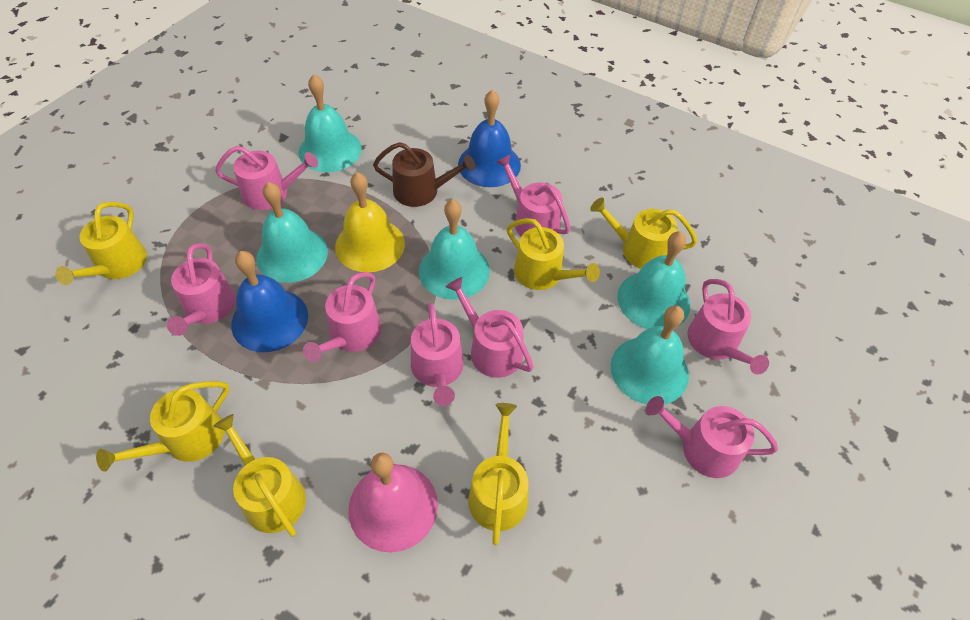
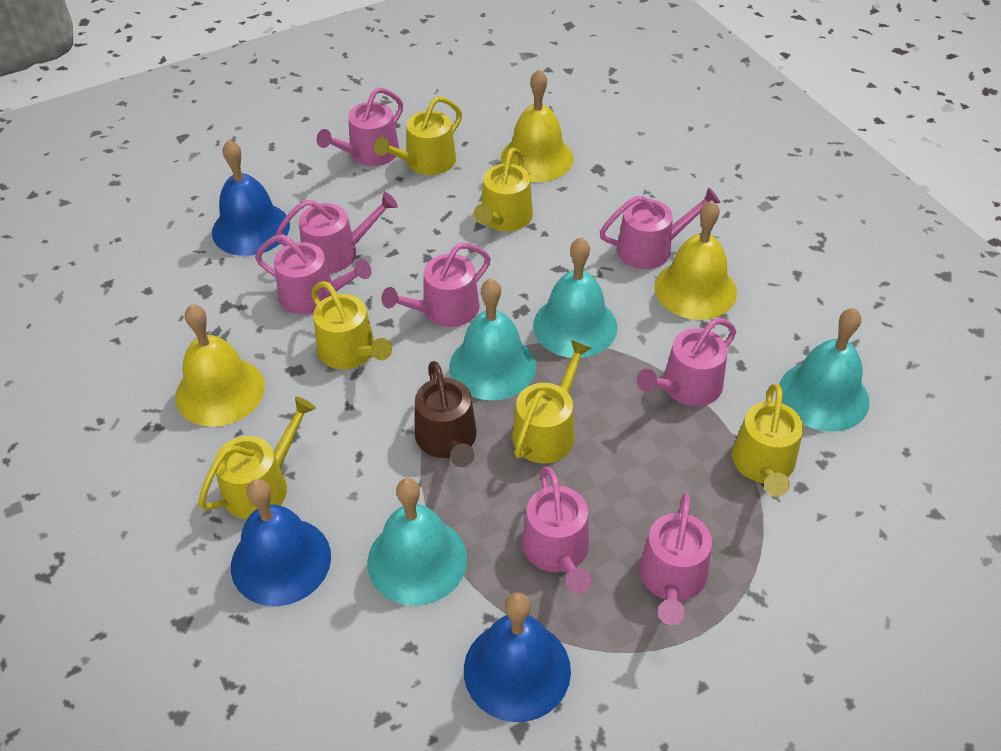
blue bell: 2 -> 3
pink bell: 1 -> 0
turquoise bell: 5 -> 4
yellow bell: 1 -> 3

